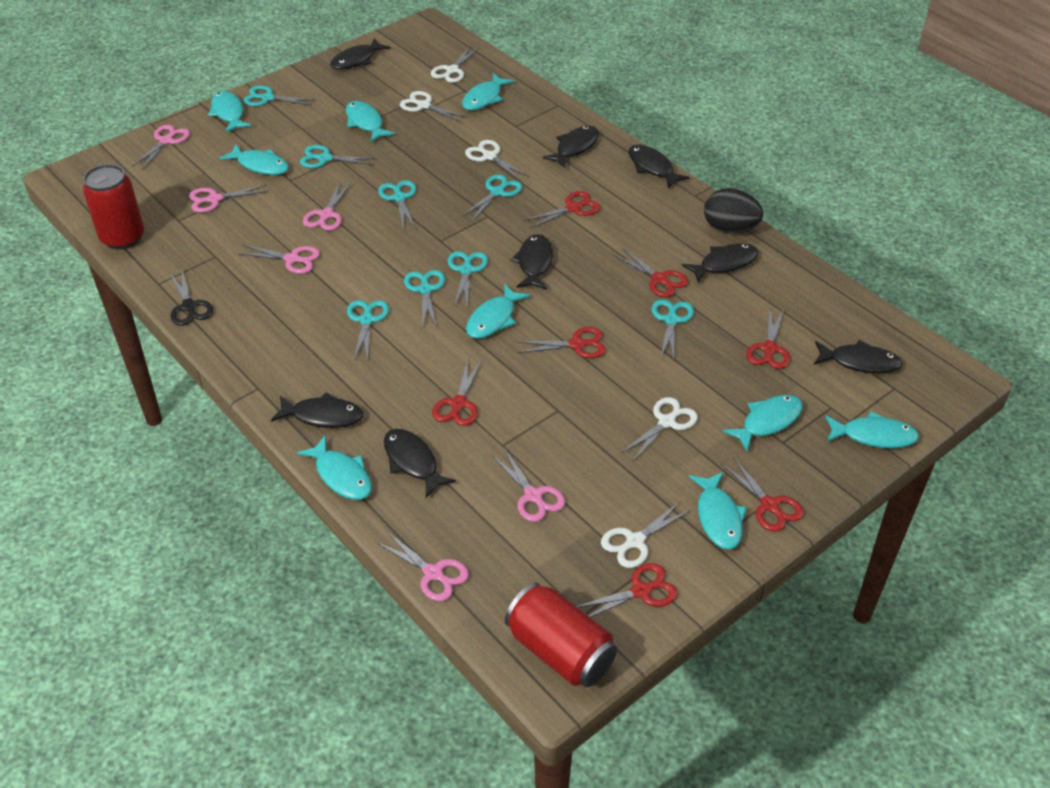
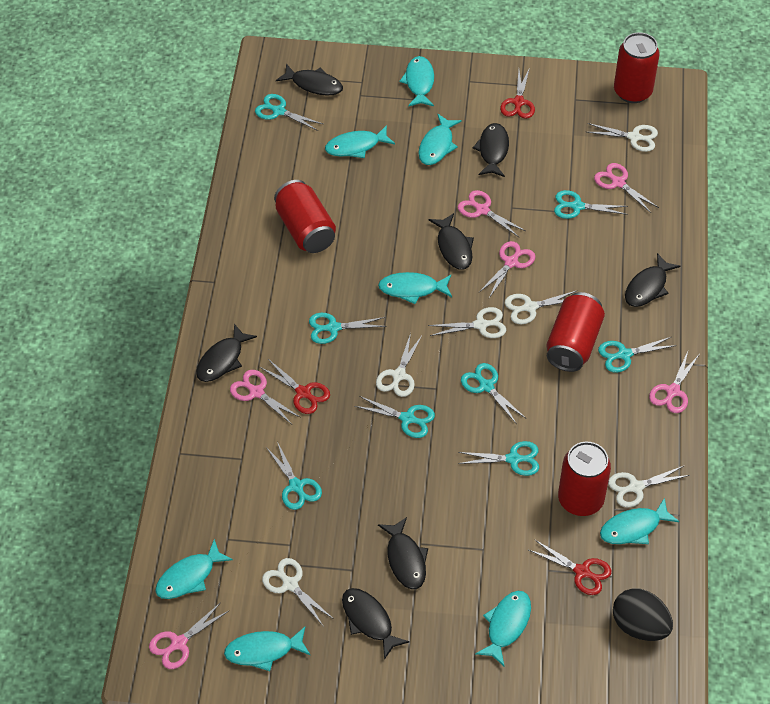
black fish: 8 -> 7
black scissors: 1 -> 0
red can: 2 -> 4
red scissors: 7 -> 3
turquoise fish: 9 -> 8
white scissors: 5 -> 6

